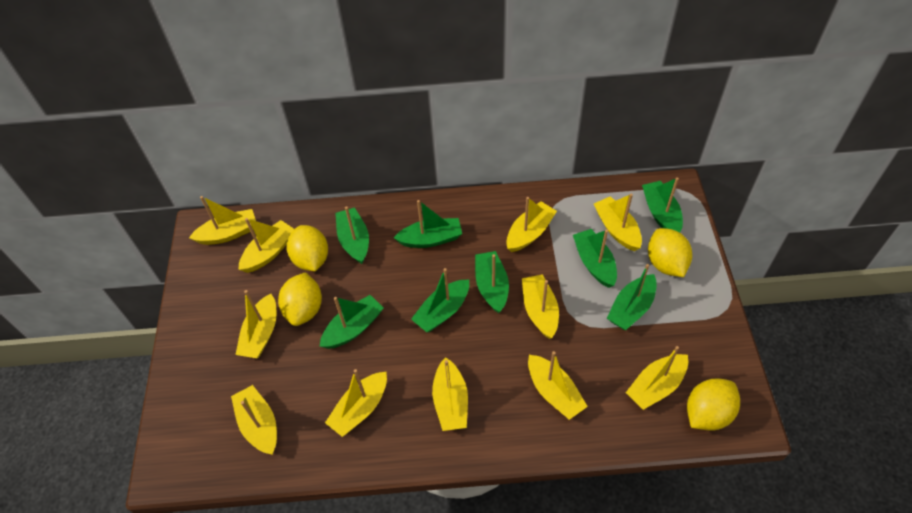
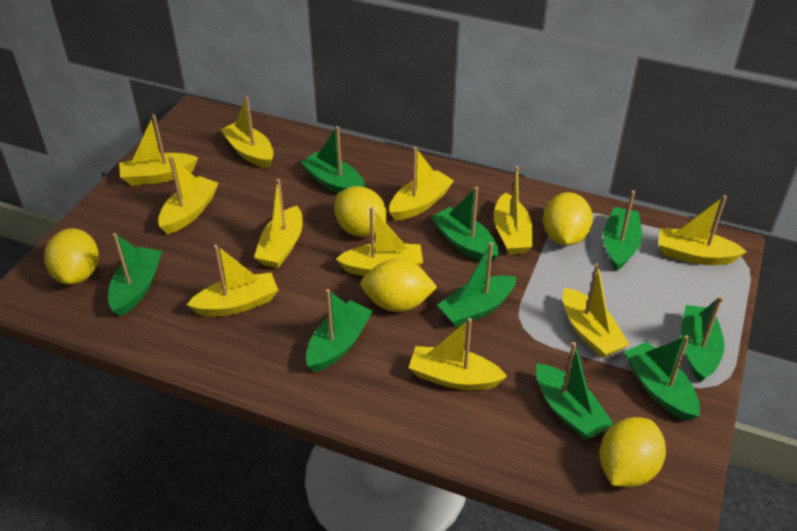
green boat: 8 -> 9
yellow lemon: 4 -> 5

